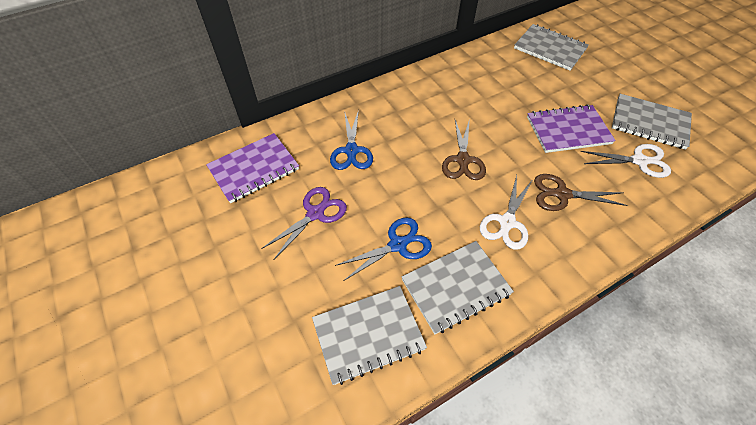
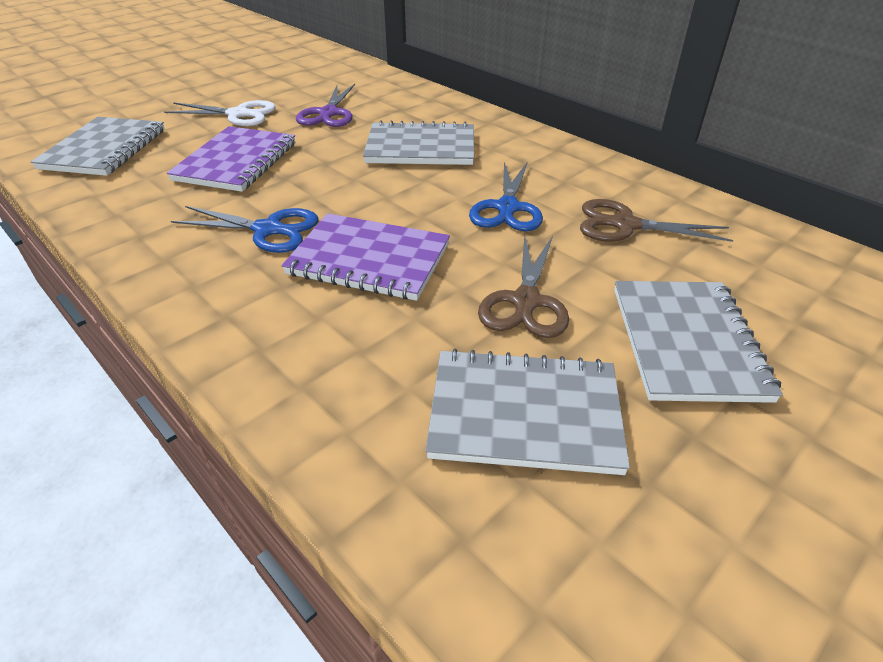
white scissors: 2 -> 1

